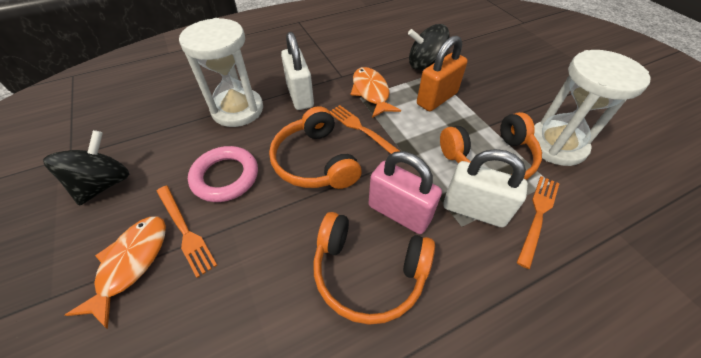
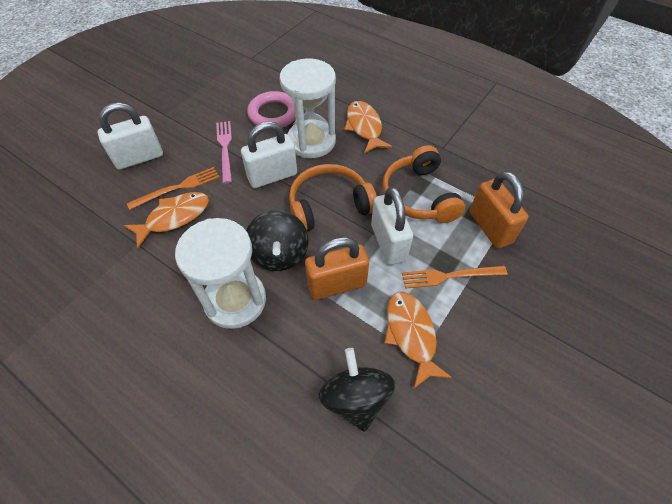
orange fish: 2 -> 3
orange fork: 3 -> 2
orange headphones: 3 -> 2
orange padlock: 1 -> 2
pink fork: 0 -> 1
pink padlock: 1 -> 0
white padlock: 2 -> 3

